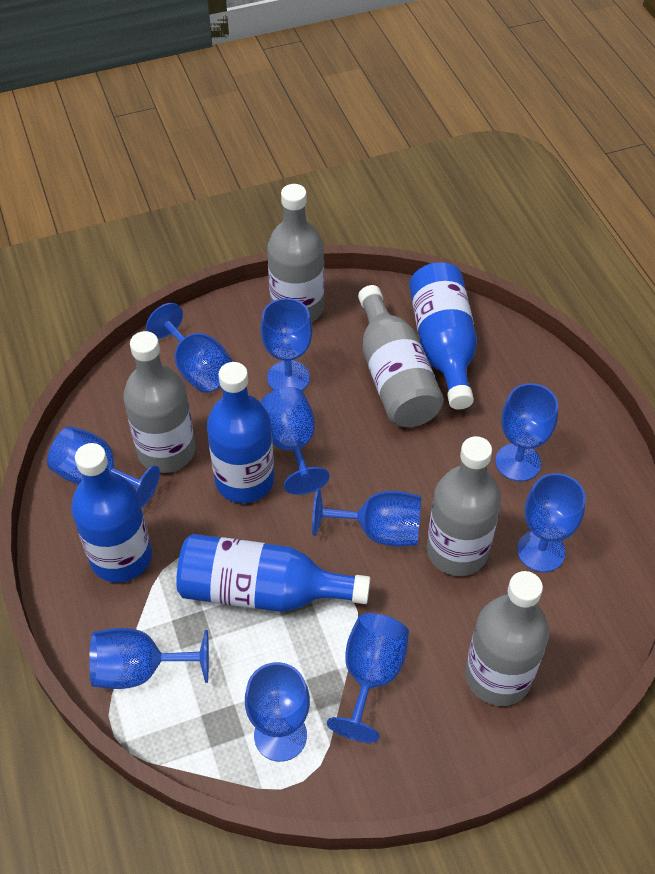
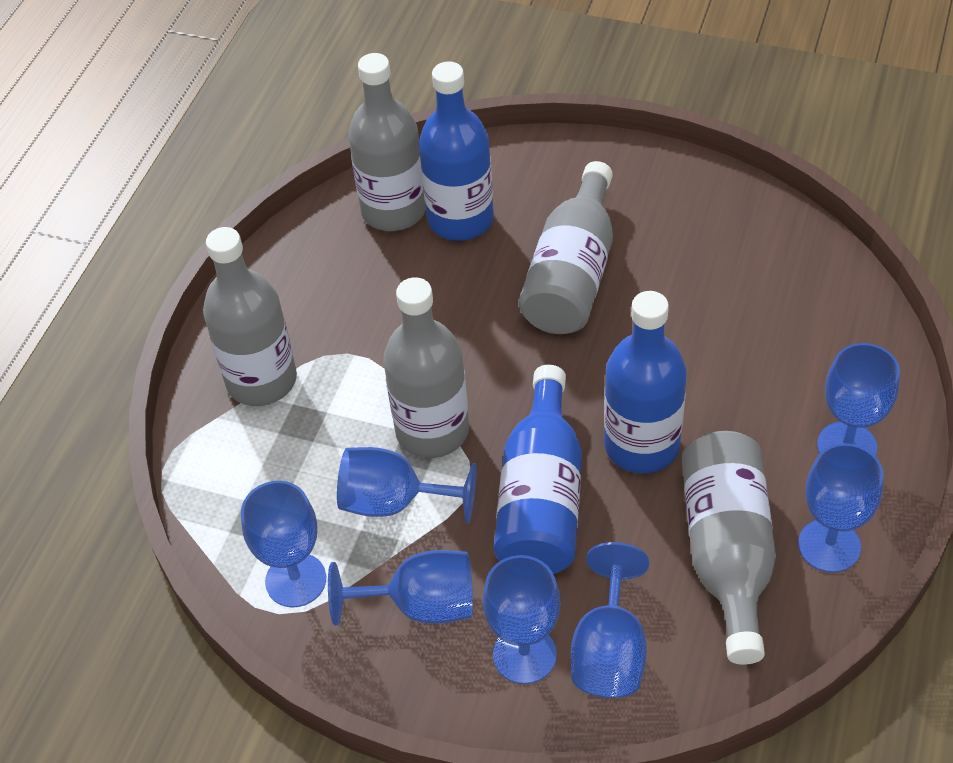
blue bottle: 4 -> 3
blue goblet: 10 -> 7

